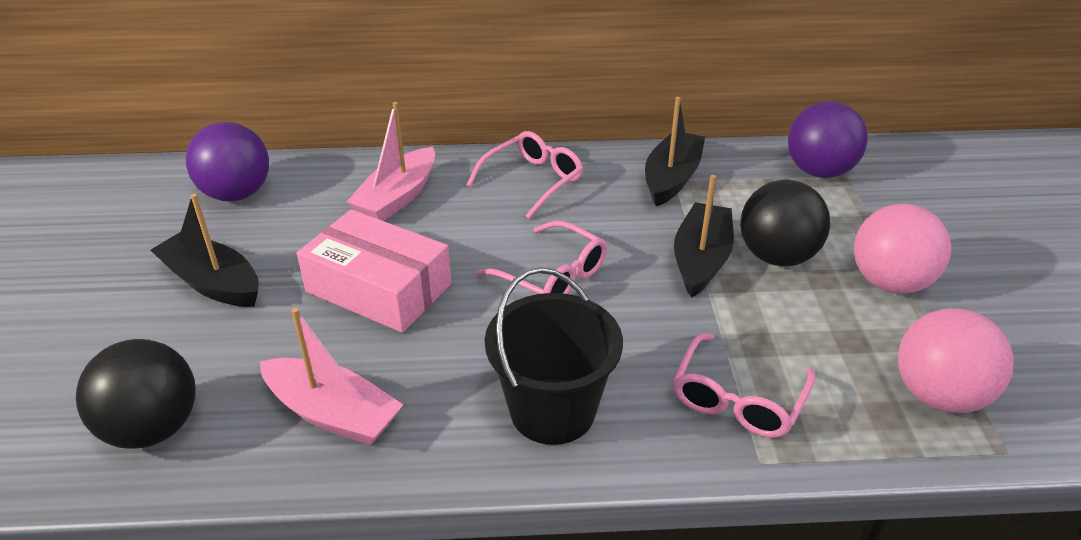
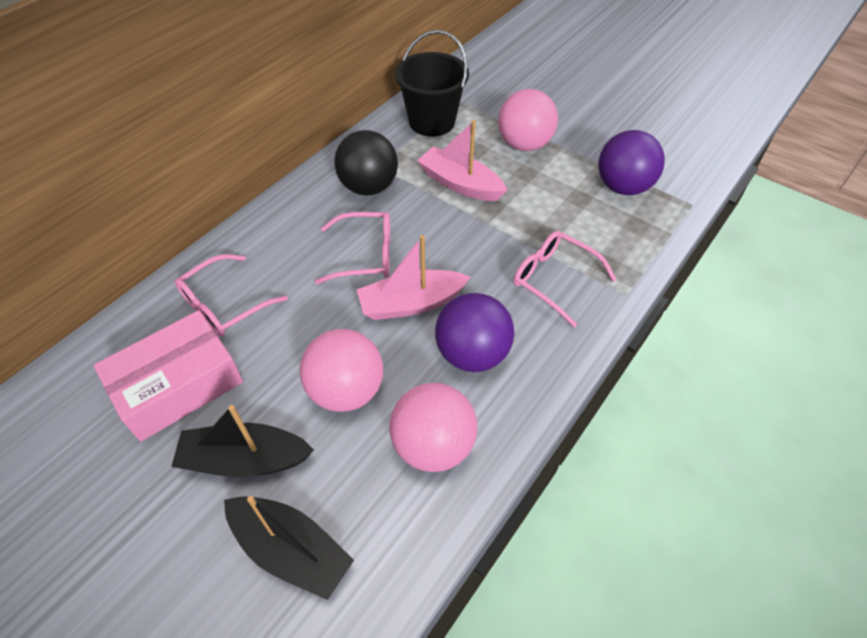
black ball: 2 -> 1
black boat: 3 -> 2
pink ball: 2 -> 3

